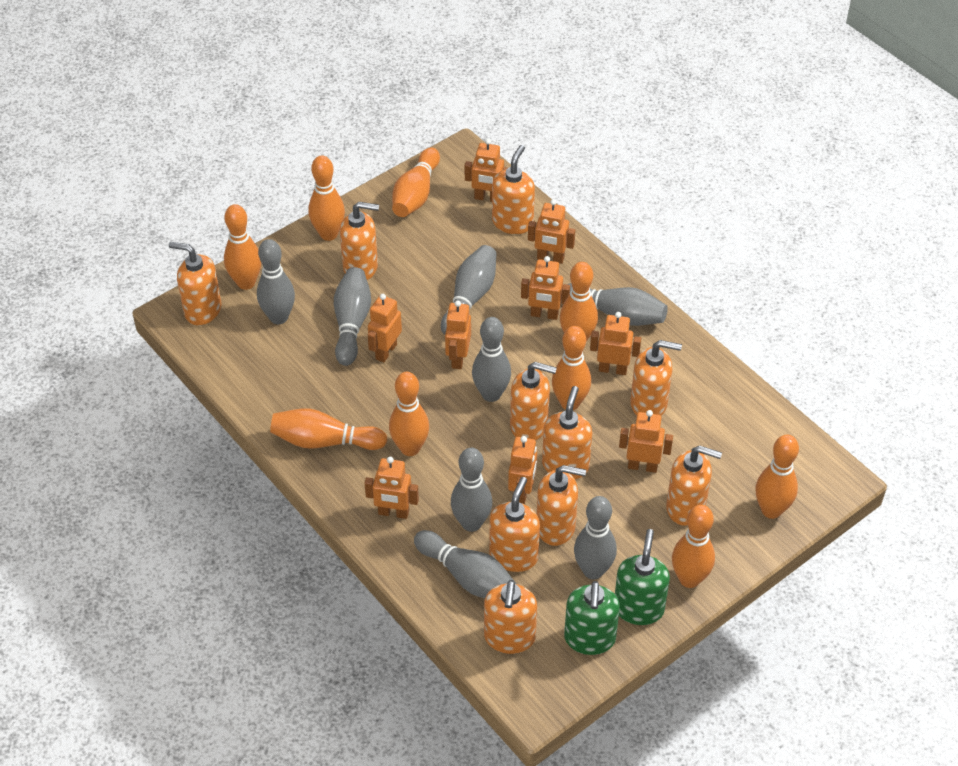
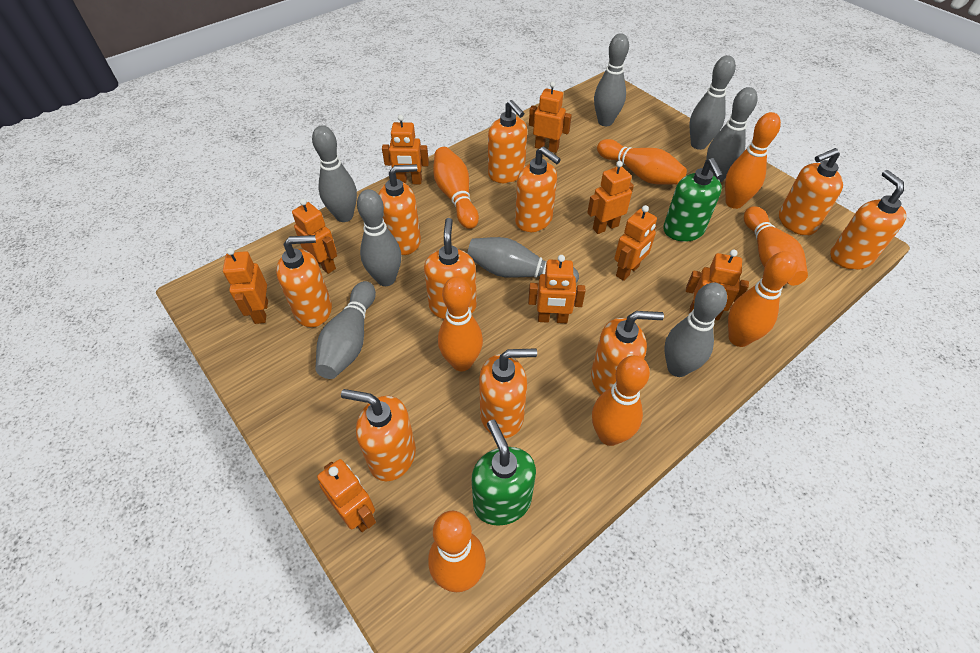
orange bowling pin: 9 -> 8

